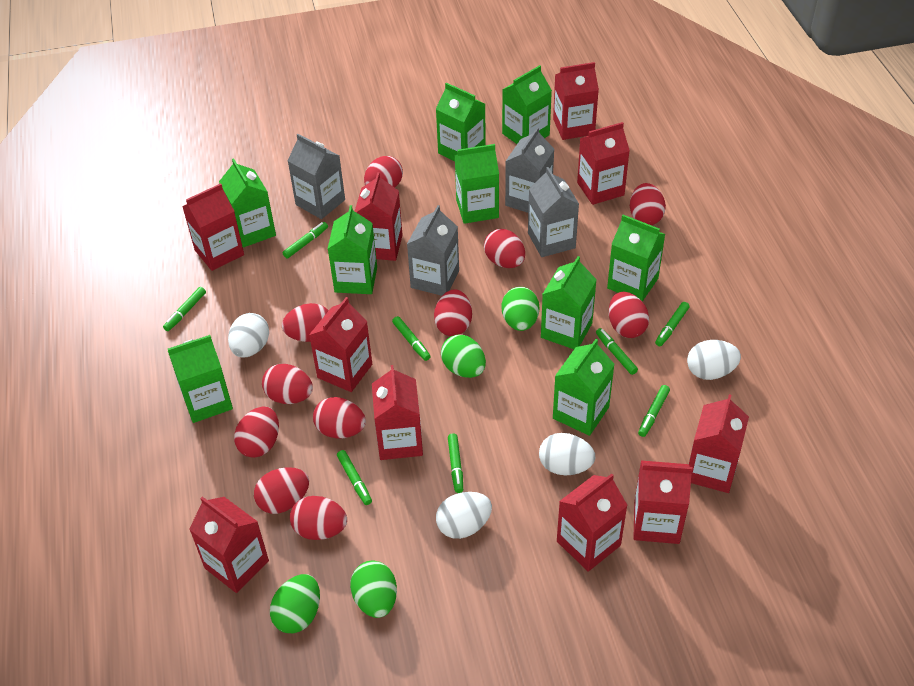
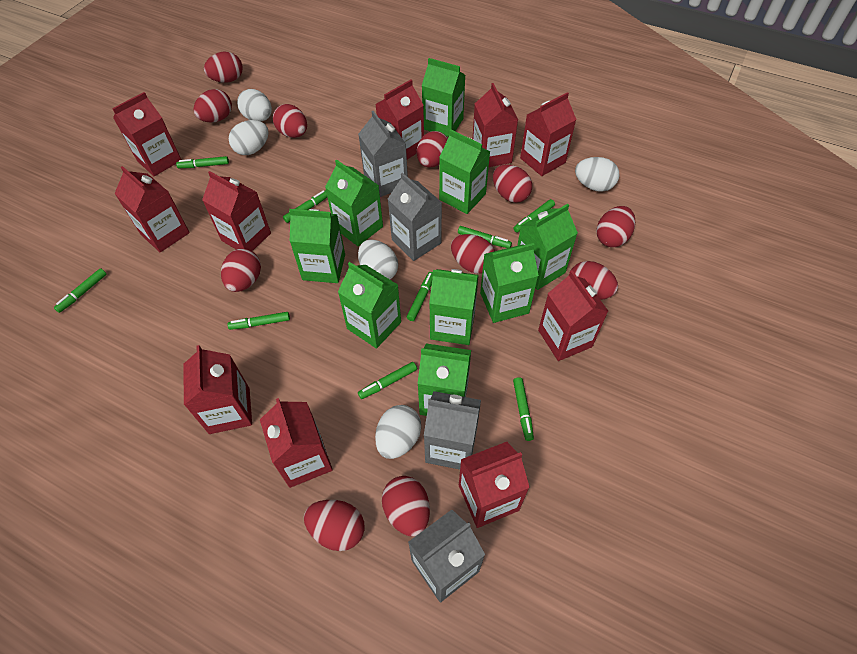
green egg: 4 -> 0
green marker: 8 -> 9
white egg: 4 -> 5

